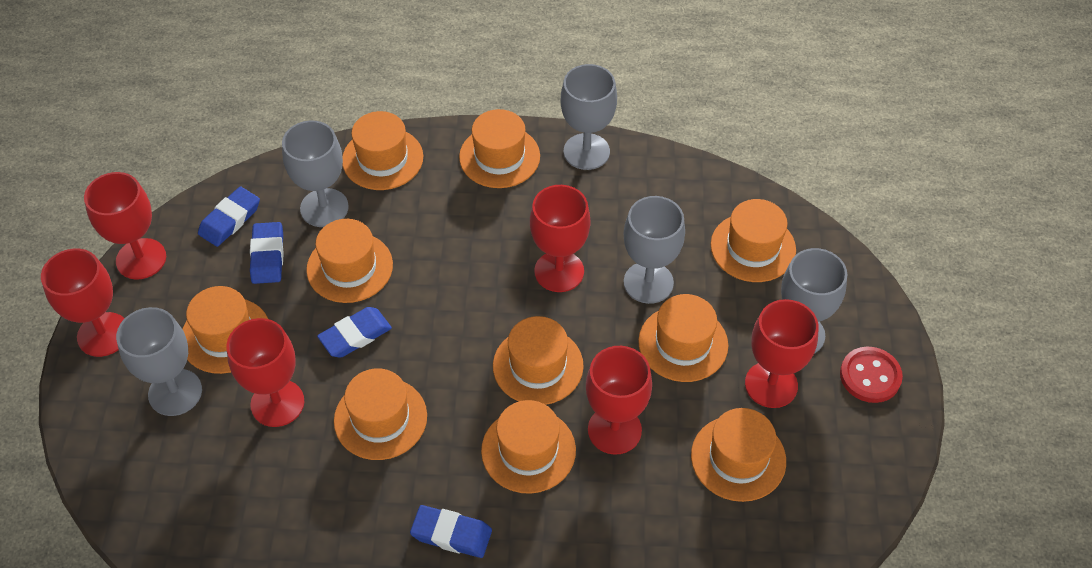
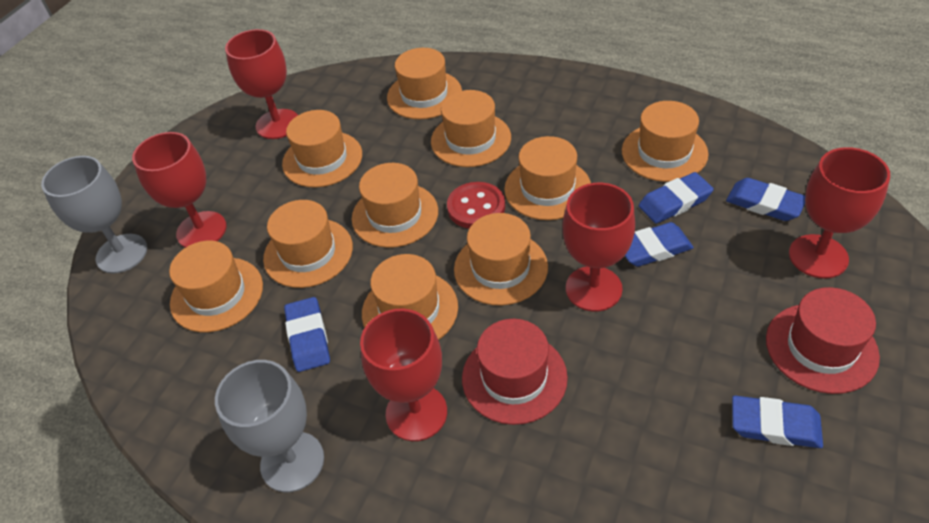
blue eraser: 4 -> 5
grey goblet: 5 -> 2
red goblet: 6 -> 5
red hat: 0 -> 2

